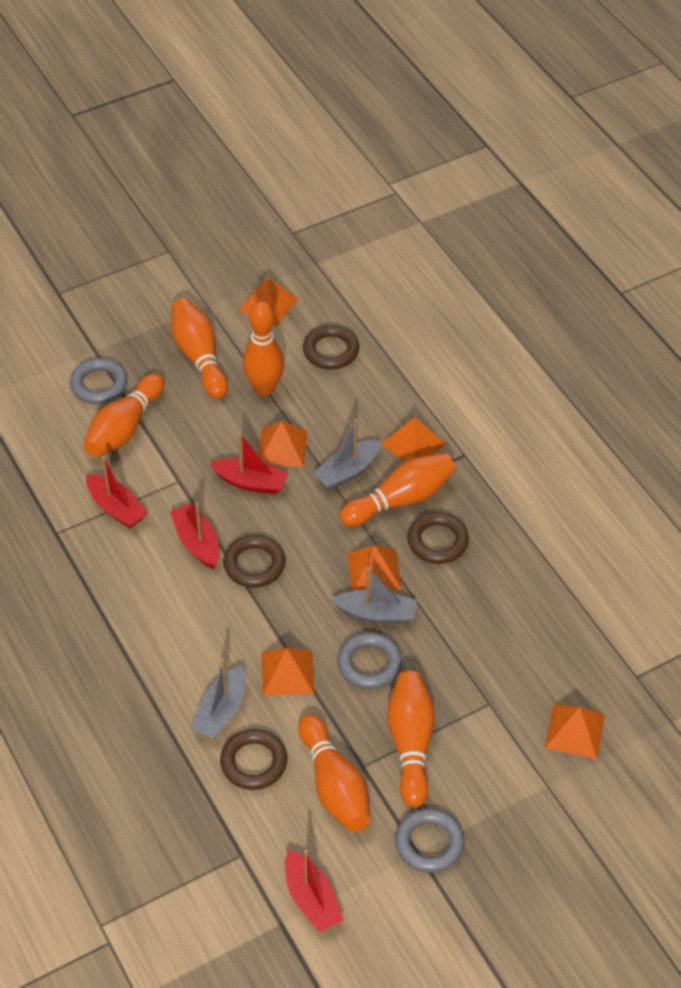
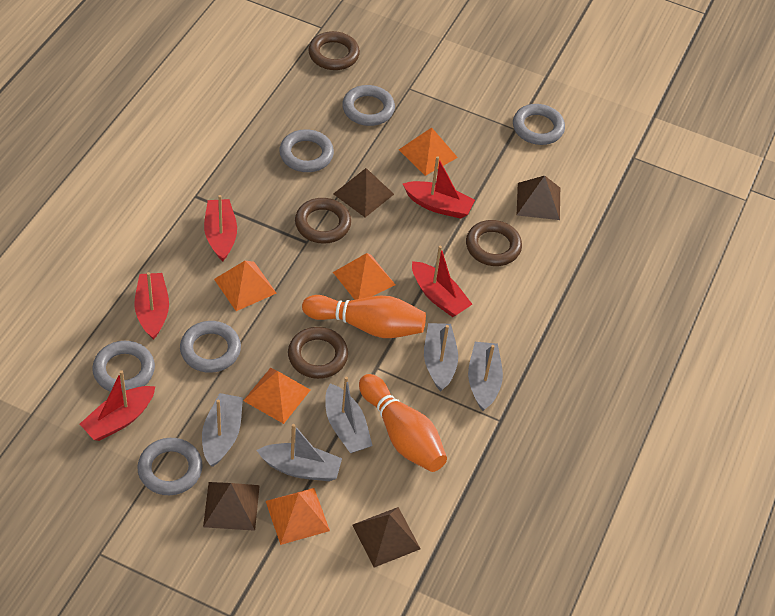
brown pyramid: 0 -> 4
grey boat: 3 -> 5
grey ring: 3 -> 6
orange bowling pin: 6 -> 2
orange pyramid: 6 -> 5
red boat: 4 -> 5

